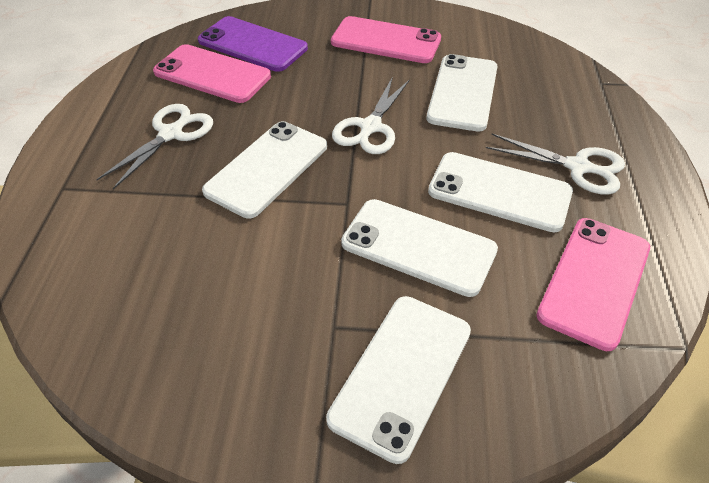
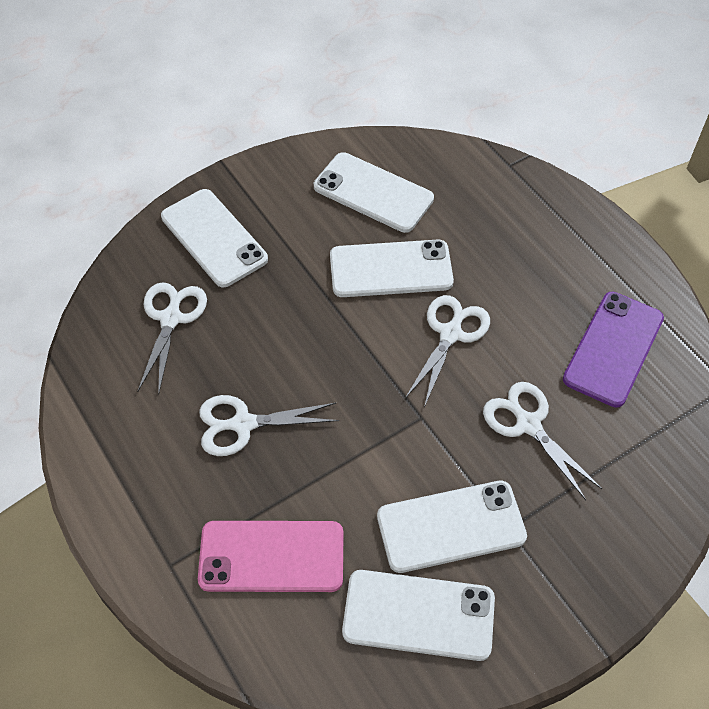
pink phone: 3 -> 1
white scissors: 3 -> 4

